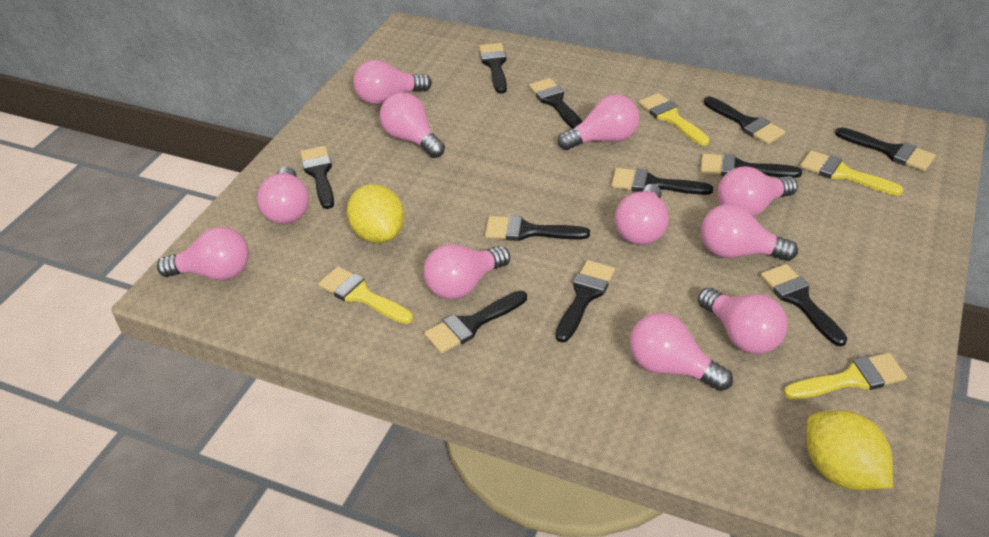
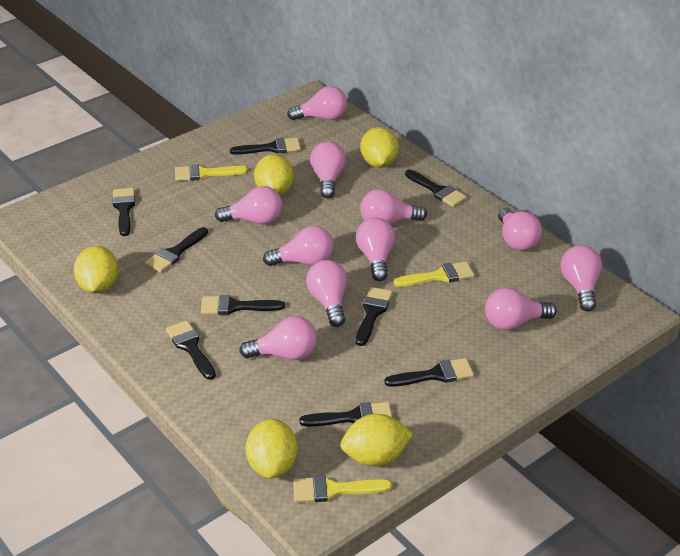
black brush: 11 -> 9
yellow brush: 4 -> 3
yellow lemon: 2 -> 5

